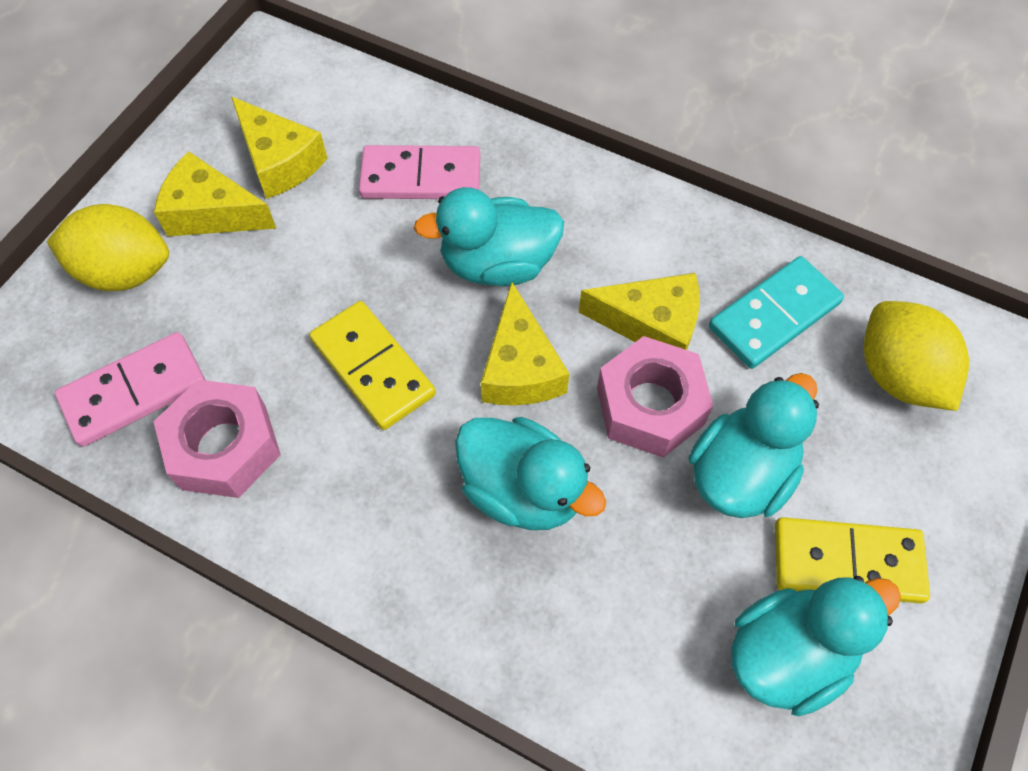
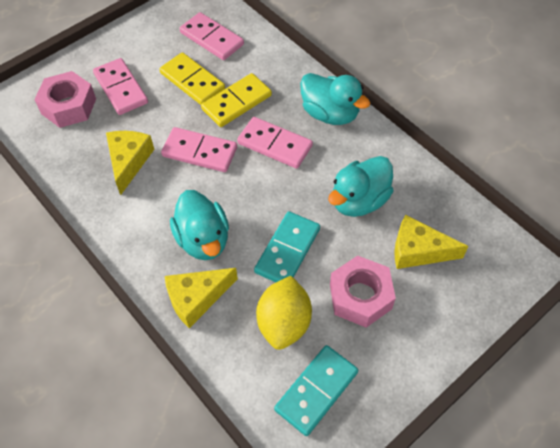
pink domino: 2 -> 4
turquoise domino: 1 -> 2
turquoise duck: 4 -> 3
yellow cheese: 4 -> 3
yellow lemon: 2 -> 1

